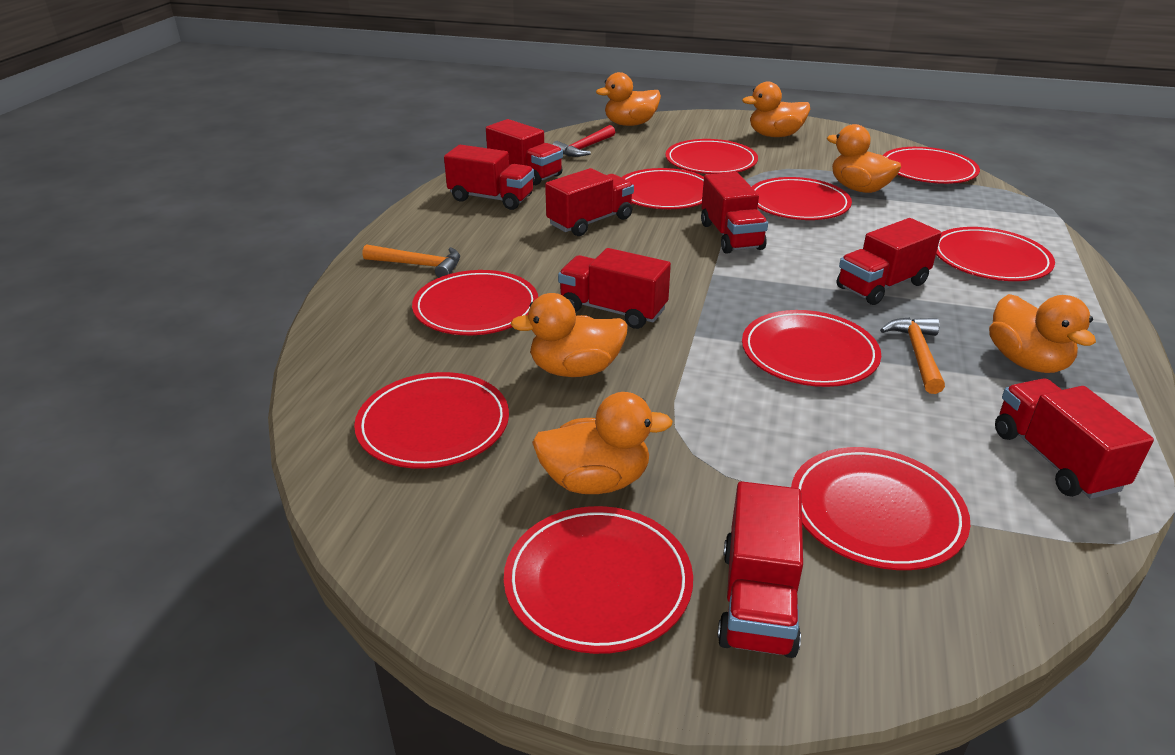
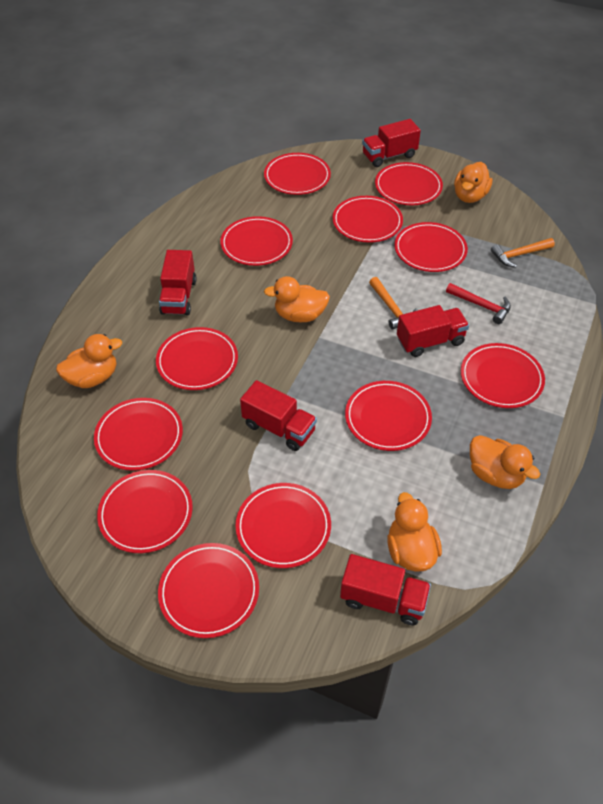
orange duck: 6 -> 5
red plate: 10 -> 12
red truck: 8 -> 5

